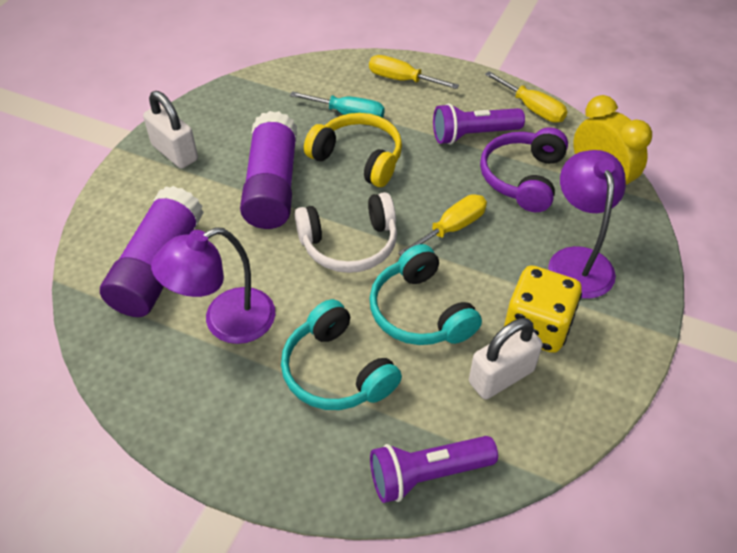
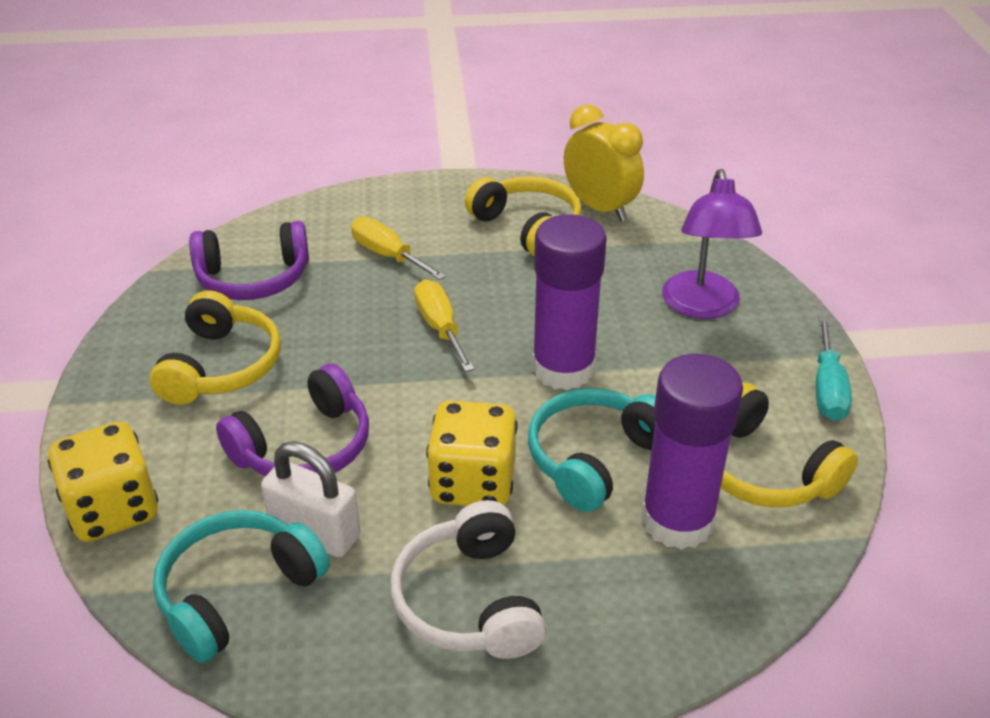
purple flashlight: 2 -> 0
purple headphones: 1 -> 2
purple lamp: 2 -> 1
white padlock: 2 -> 1
yellow dice: 1 -> 2
yellow headphones: 1 -> 3
yellow screwdriver: 3 -> 2

